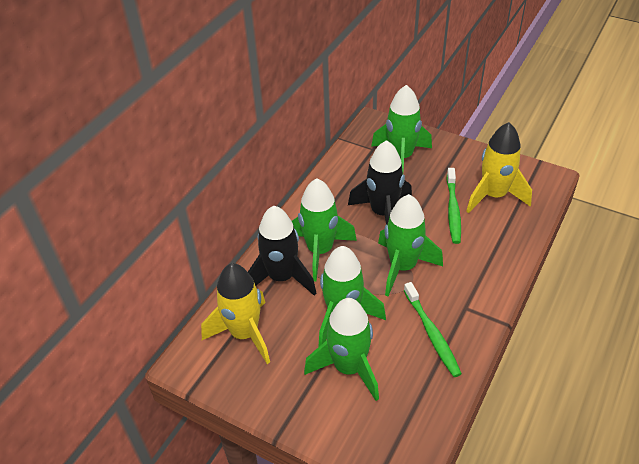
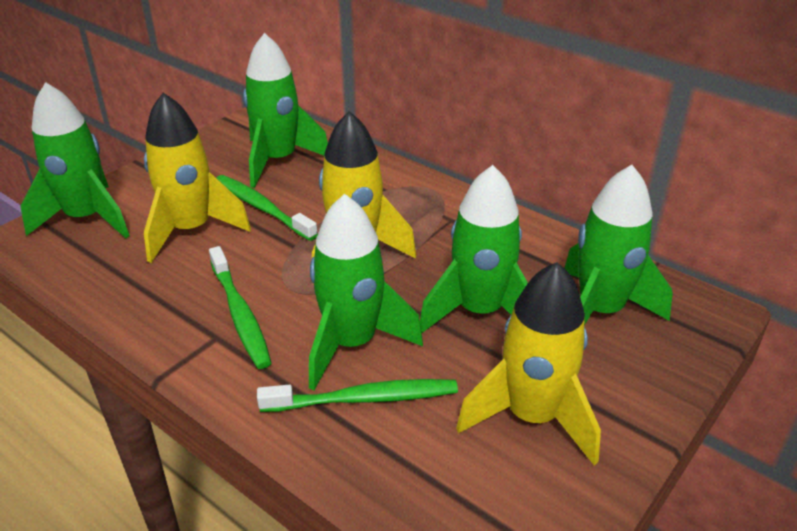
black rocket: 2 -> 0
green toothbrush: 2 -> 3
yellow rocket: 2 -> 3

